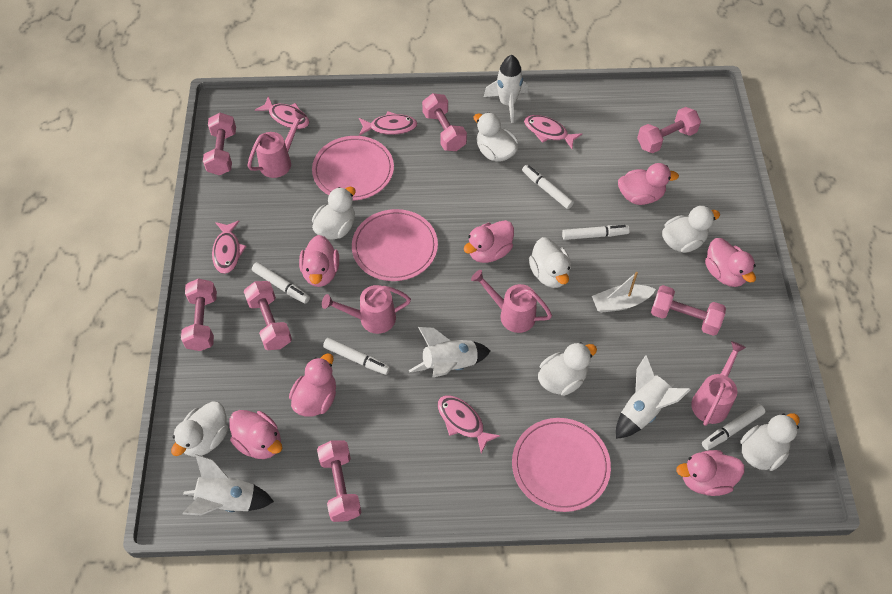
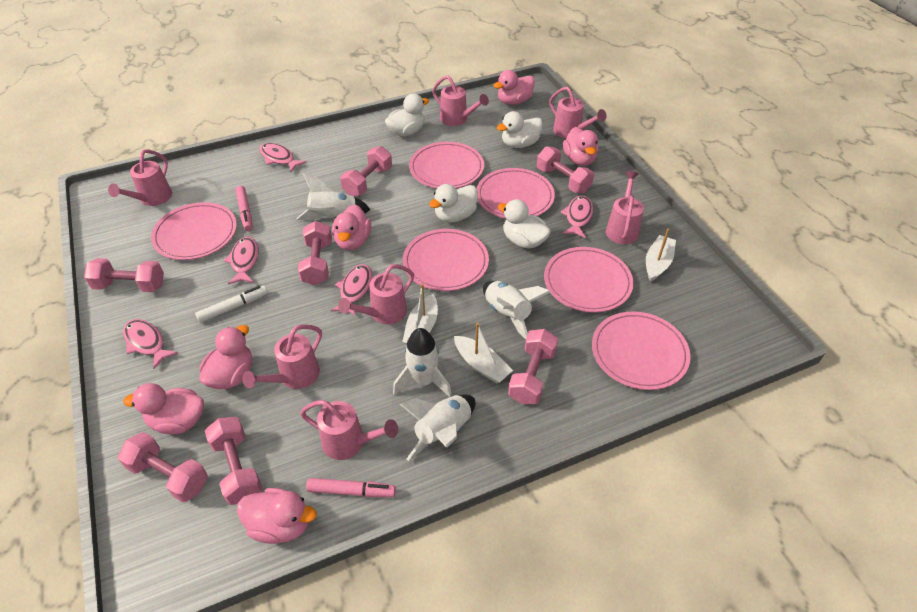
pink duck: 7 -> 6
pink marker: 0 -> 2
pink plate: 3 -> 6
pink watering can: 4 -> 7
white boat: 1 -> 3
white duck: 7 -> 4
white marker: 5 -> 1

